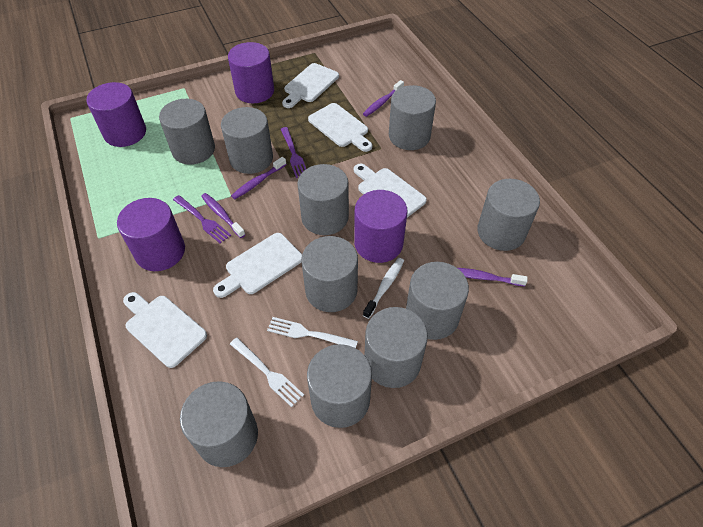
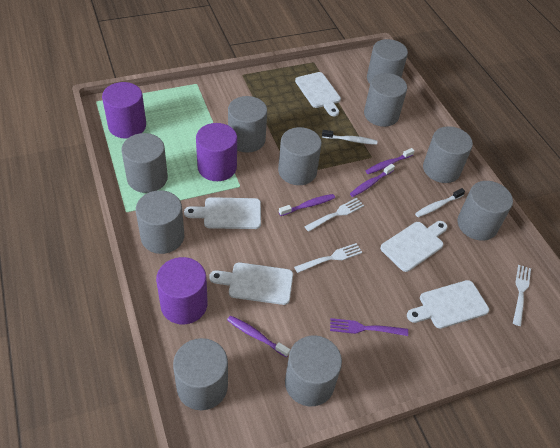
purple cylinder: 4 -> 3
purple fork: 2 -> 1
white fork: 2 -> 3
white toothbrush: 1 -> 2

